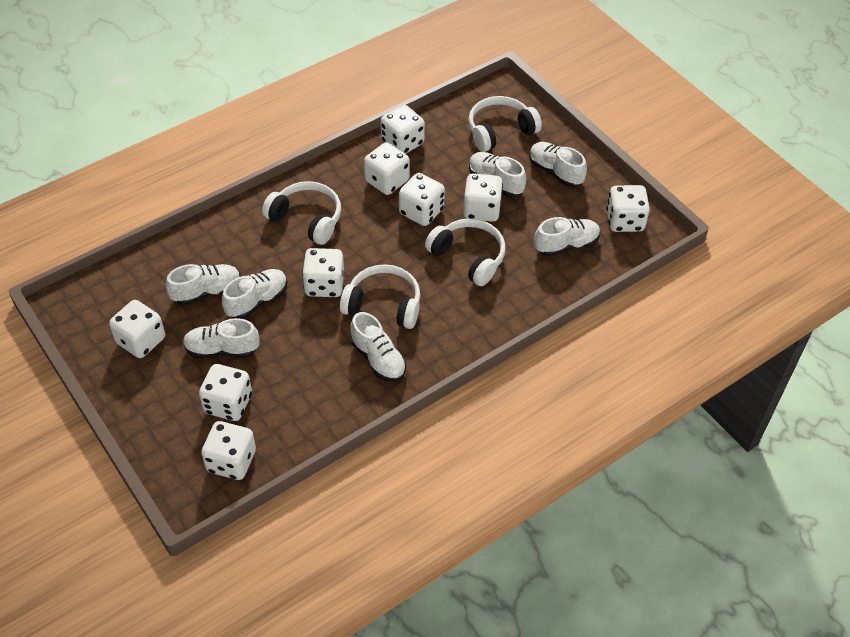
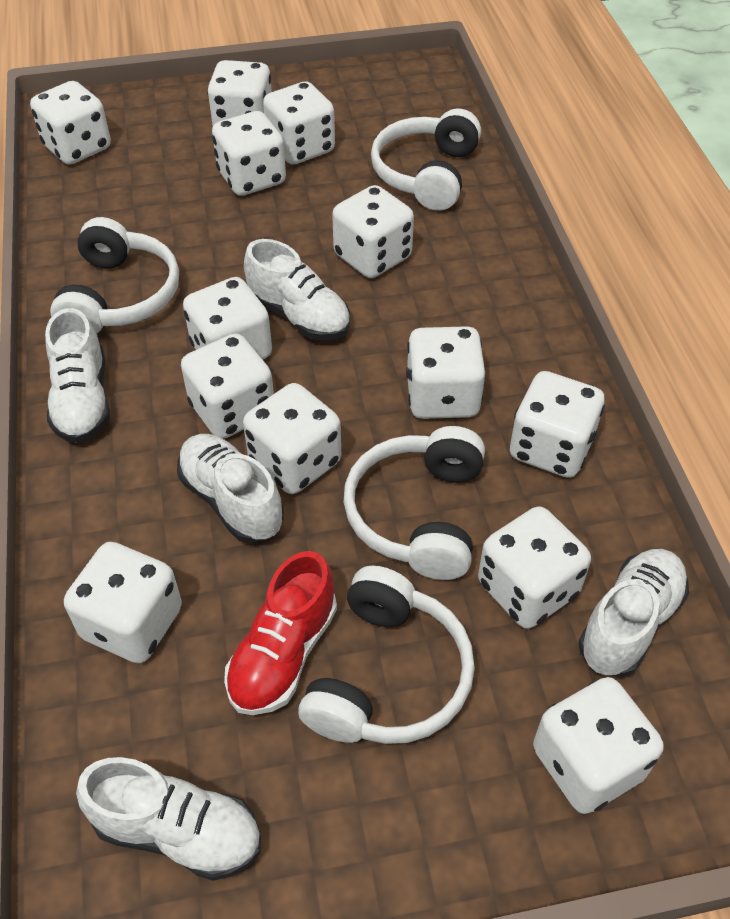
red shoe: 0 -> 1
white dice: 9 -> 13
white shoe: 7 -> 5

